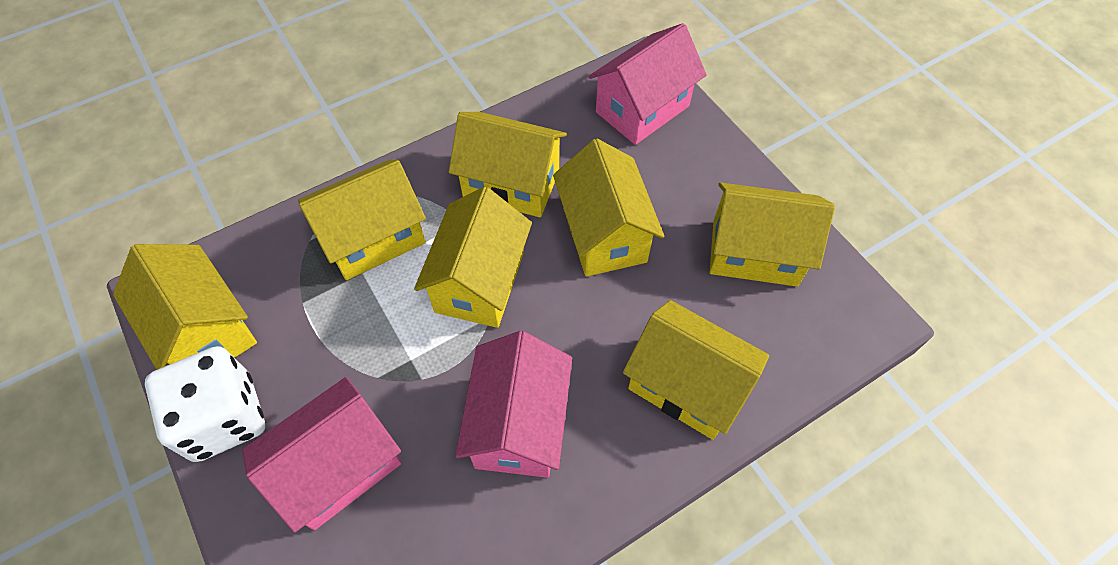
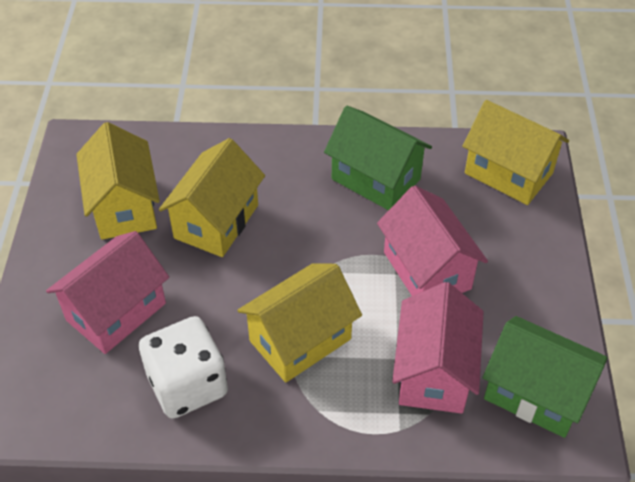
green house: 0 -> 2
yellow house: 7 -> 4

